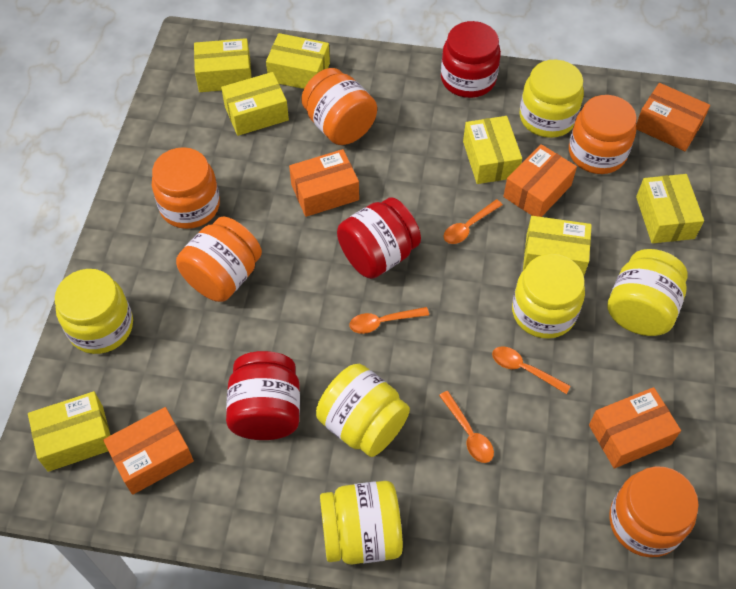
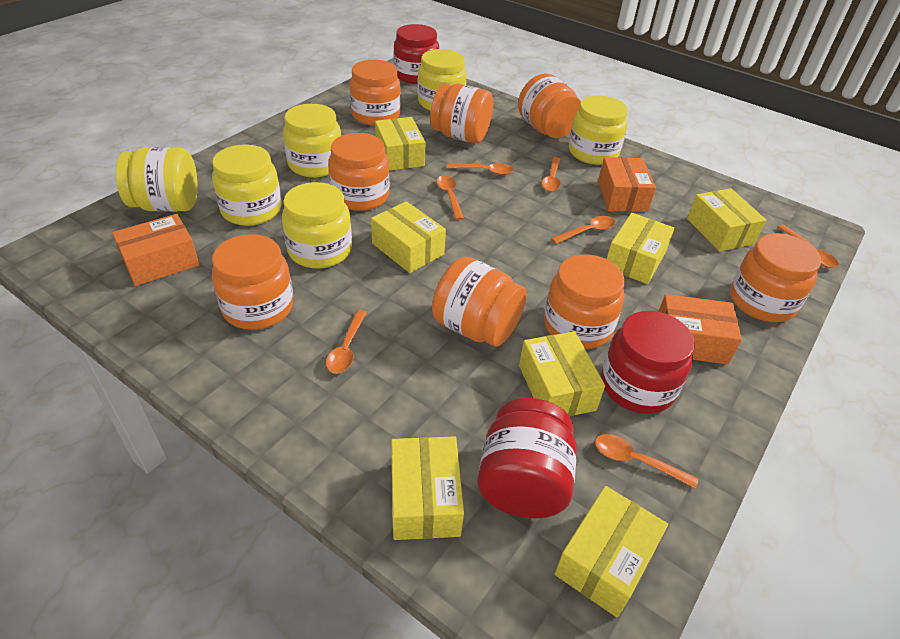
orange box: 5 -> 3
orange jar: 5 -> 8
orange spoon: 4 -> 7

